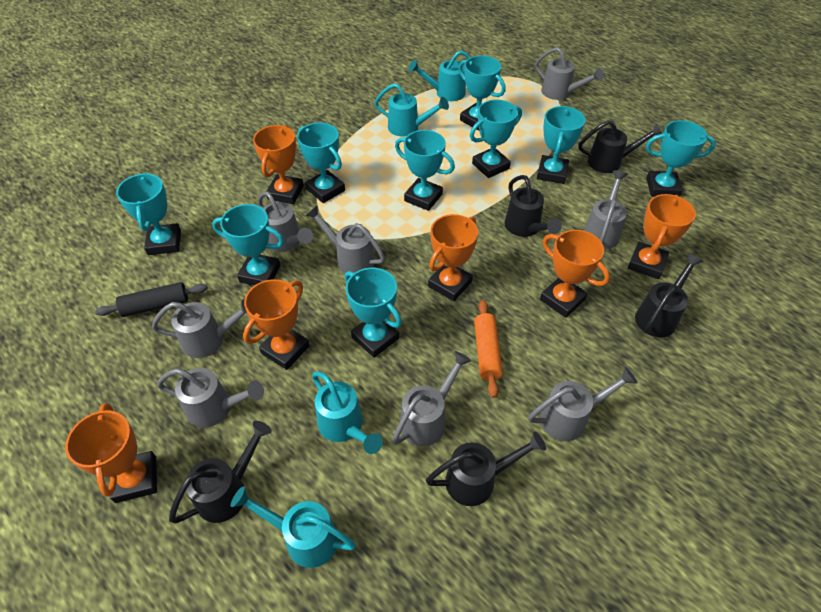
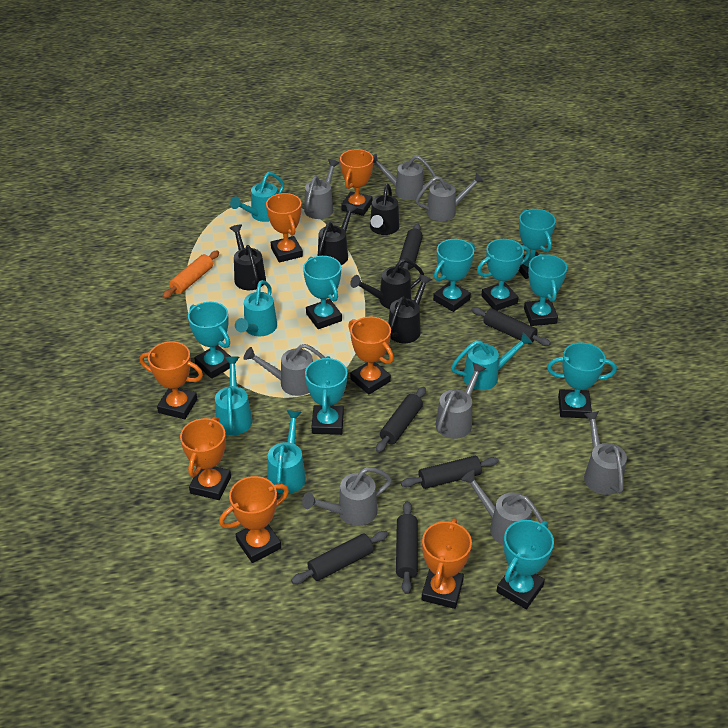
black rolling pin: 1 -> 6
orange trophy: 6 -> 7
turquoise watering can: 4 -> 5

